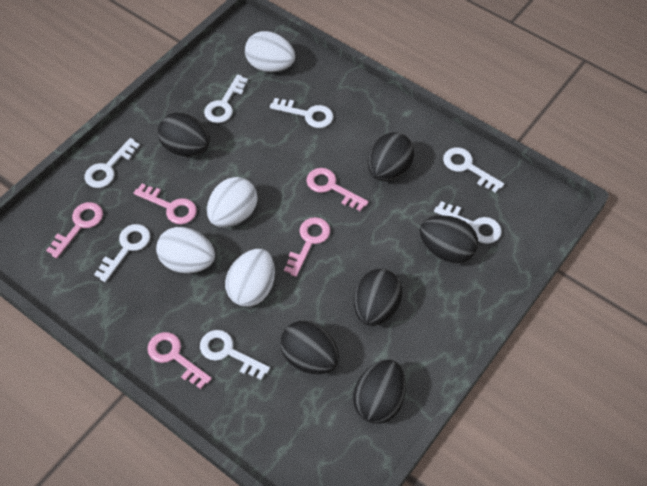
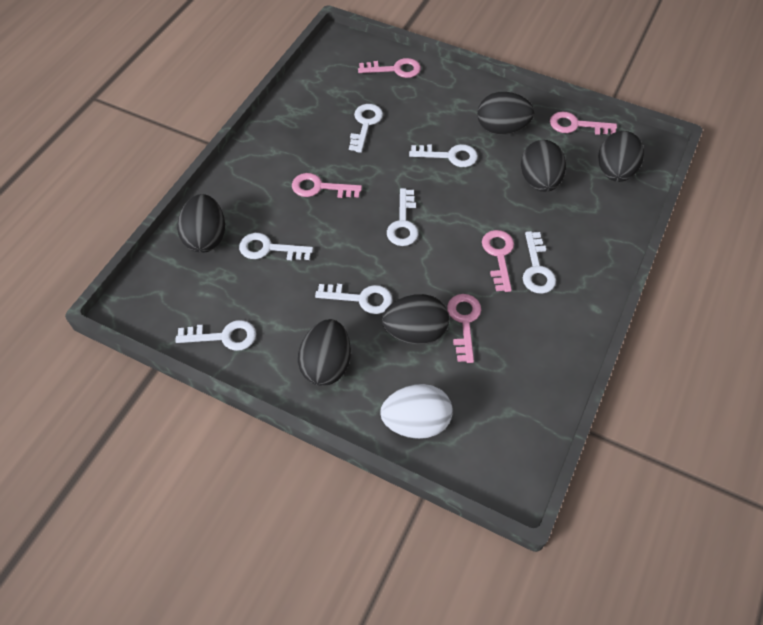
white egg: 4 -> 1

